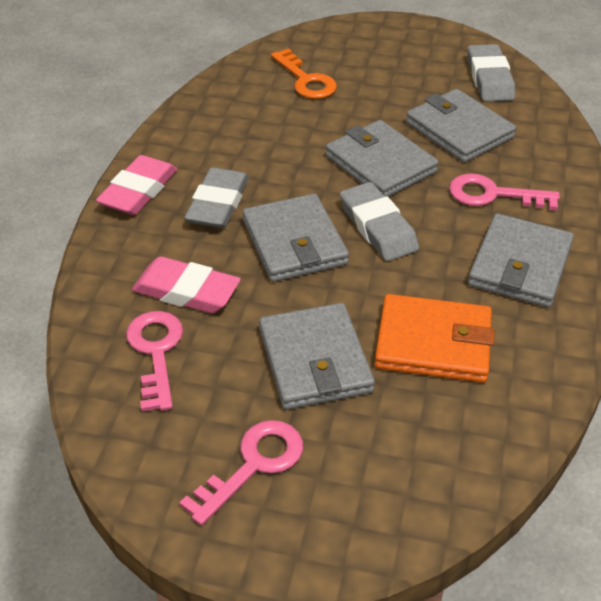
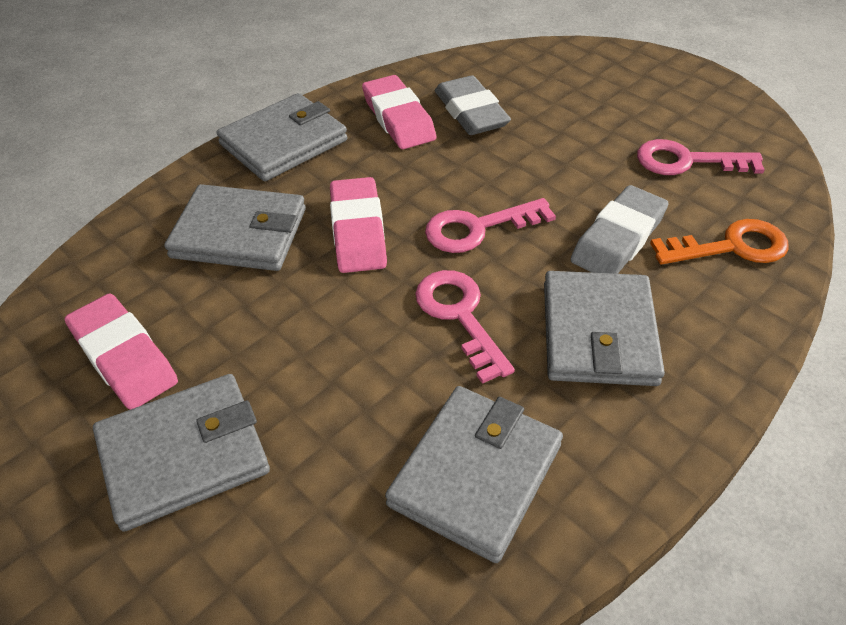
grey eraser: 3 -> 2
orange wallet: 1 -> 0
pink eraser: 2 -> 3

